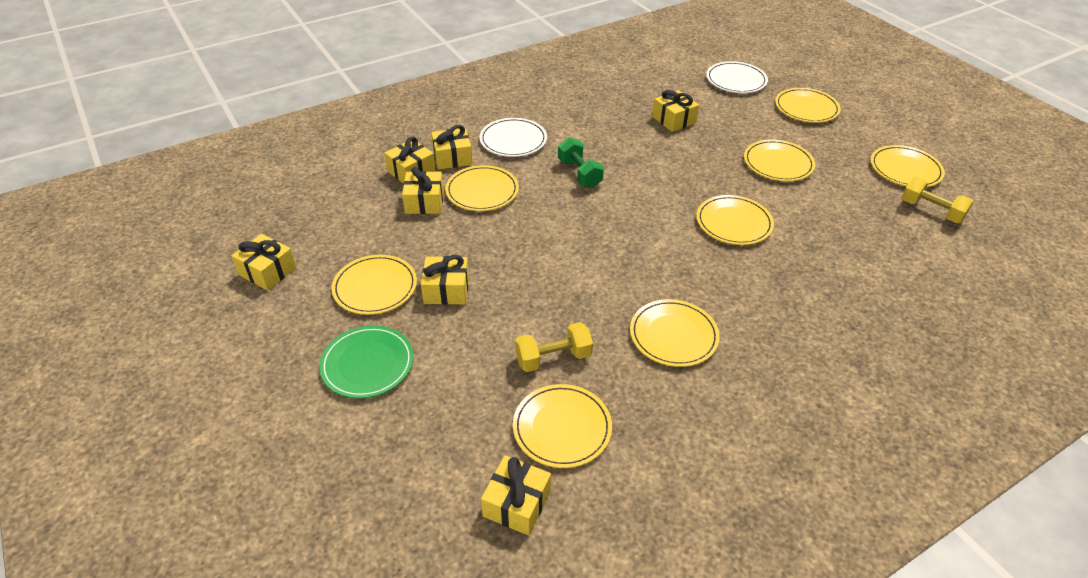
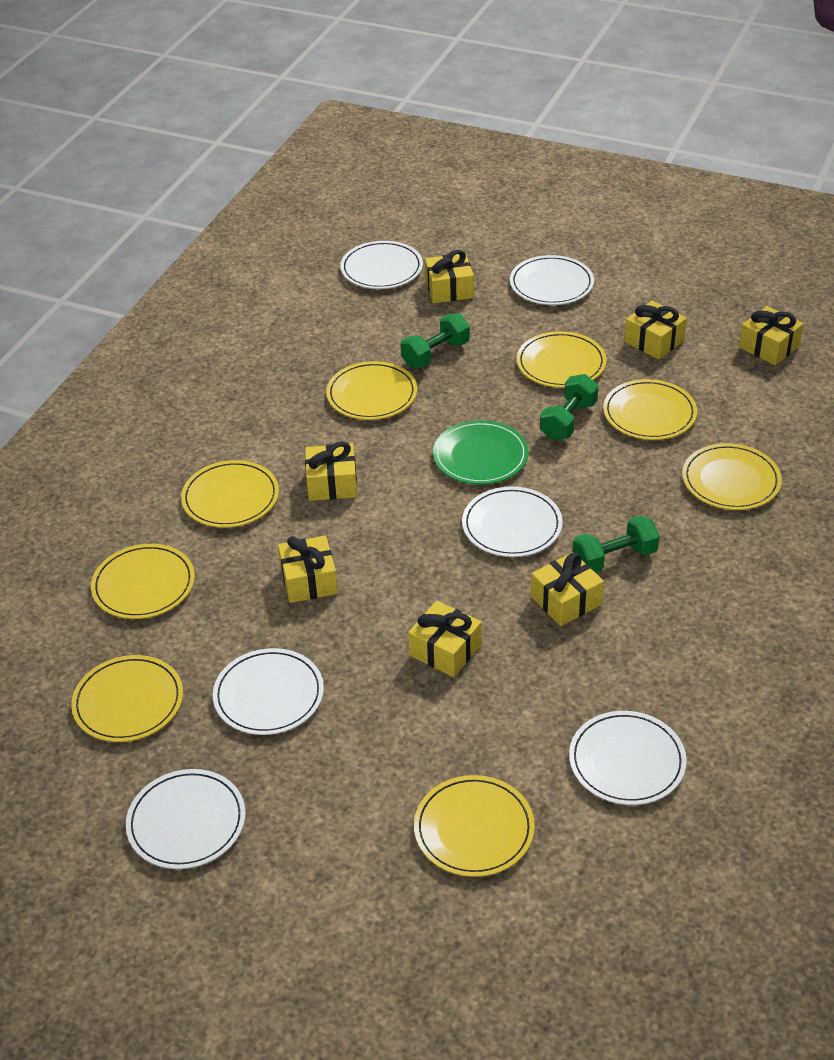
green dumbbell: 1 -> 3
white plate: 2 -> 6
yellow dumbbell: 2 -> 0

